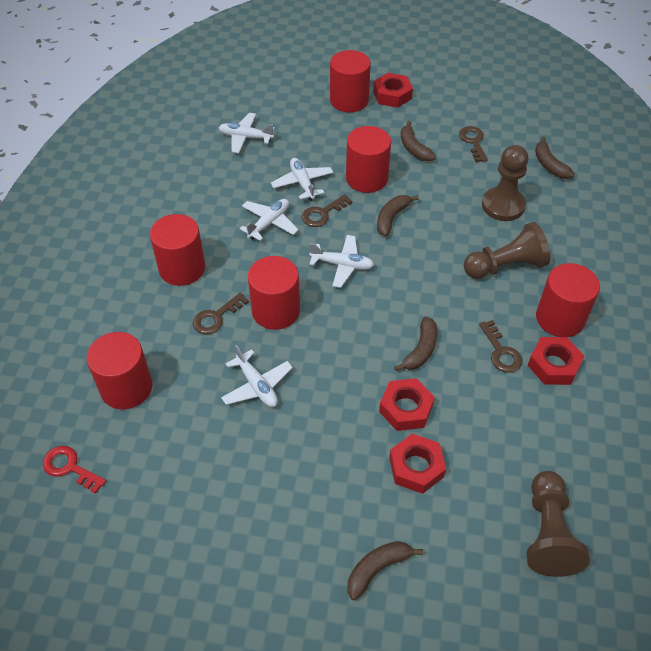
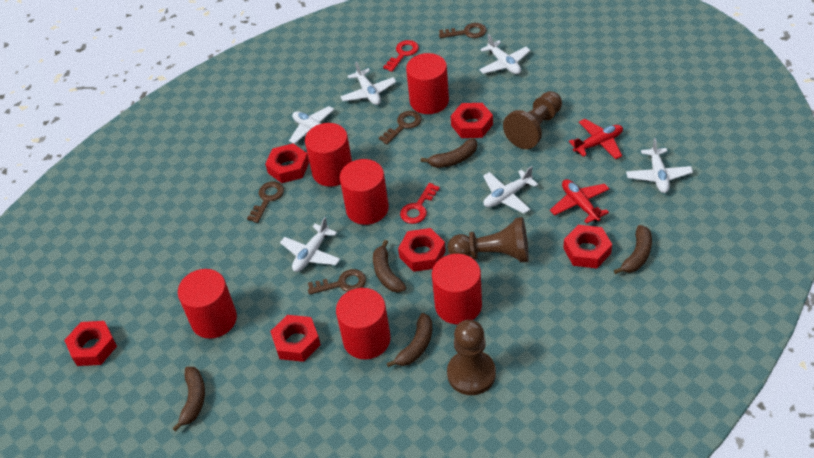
red key: 1 -> 2
red nut: 4 -> 6
red plane: 0 -> 2
white plane: 5 -> 6

